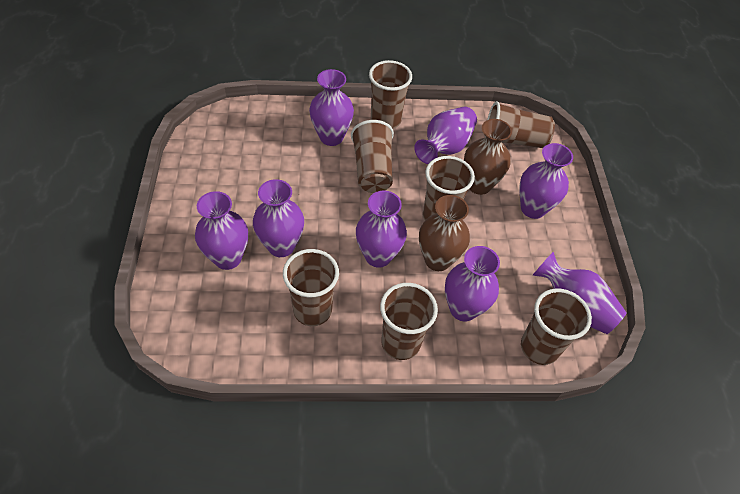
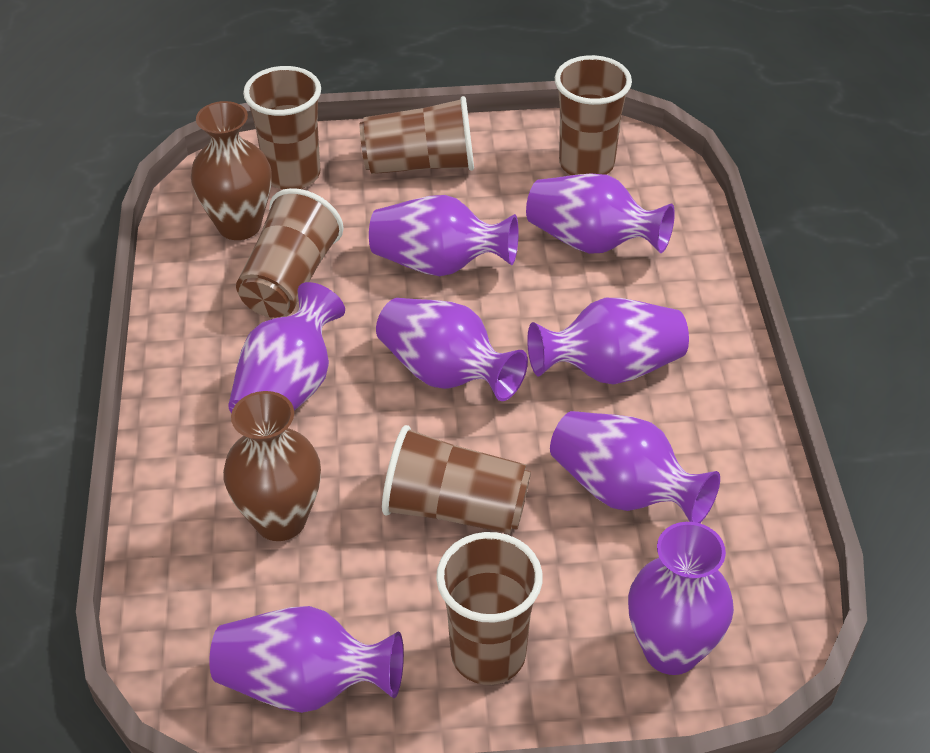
brown cup: 7 -> 6

